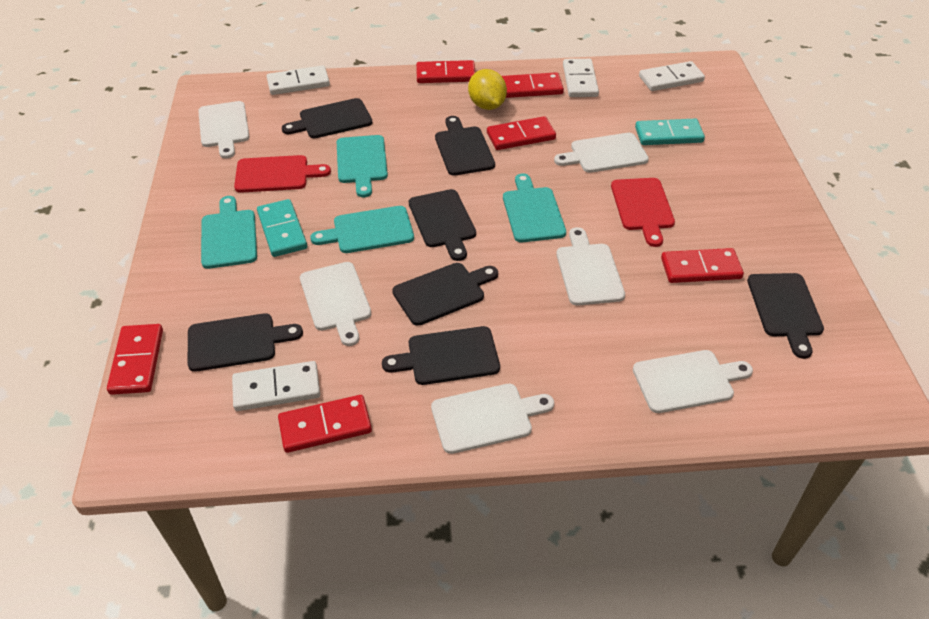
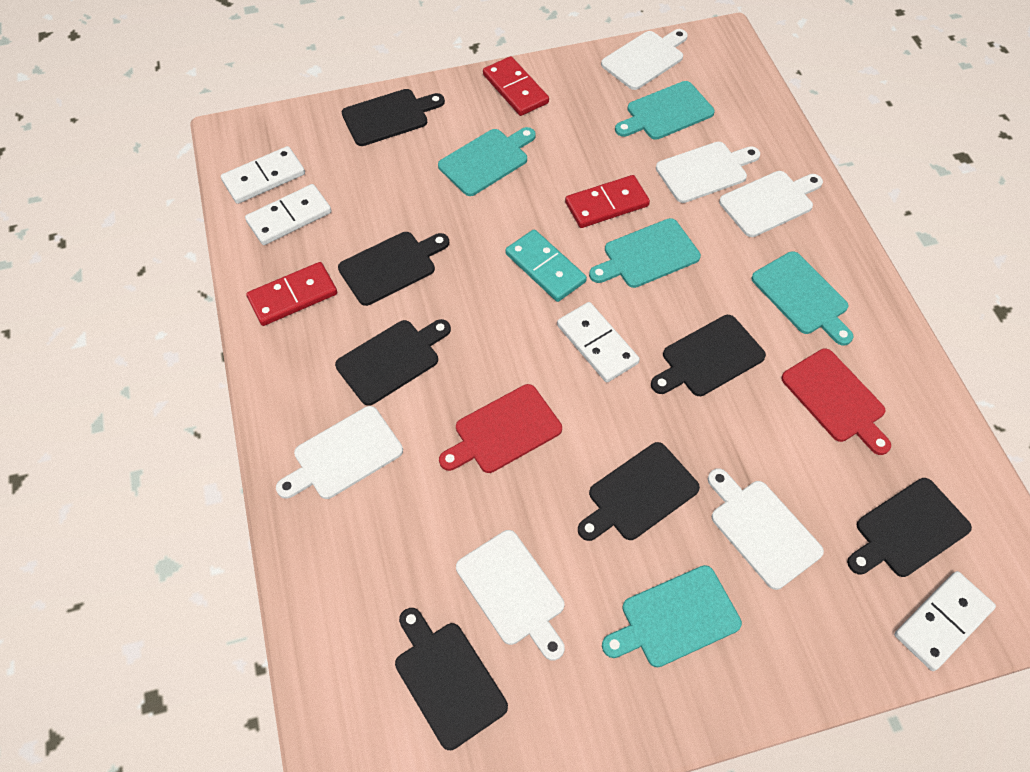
red domino: 6 -> 3
turquoise cutting board: 4 -> 5
turquoise domino: 2 -> 1
yellow lemon: 1 -> 0

